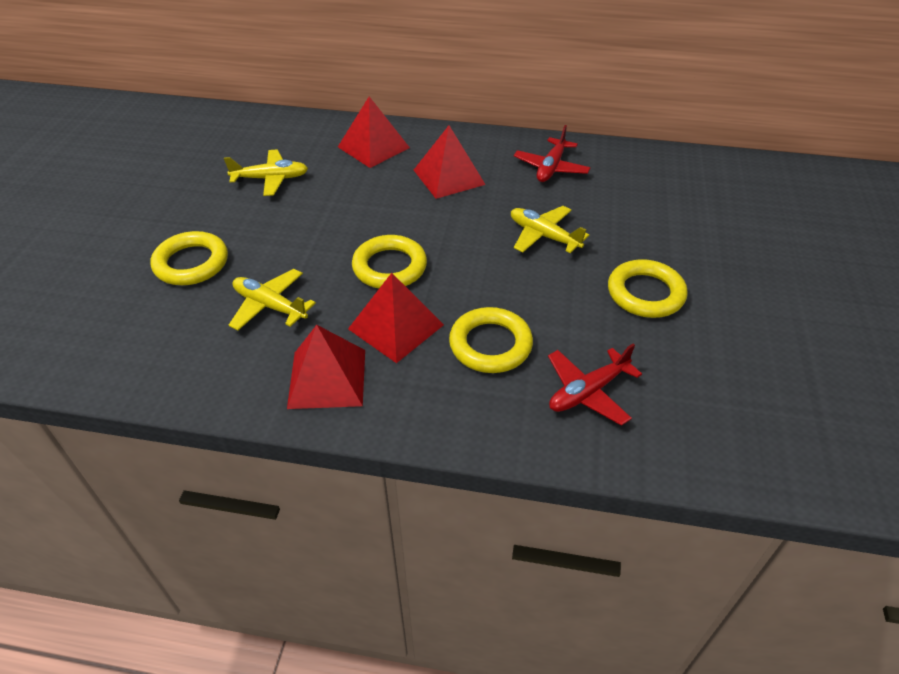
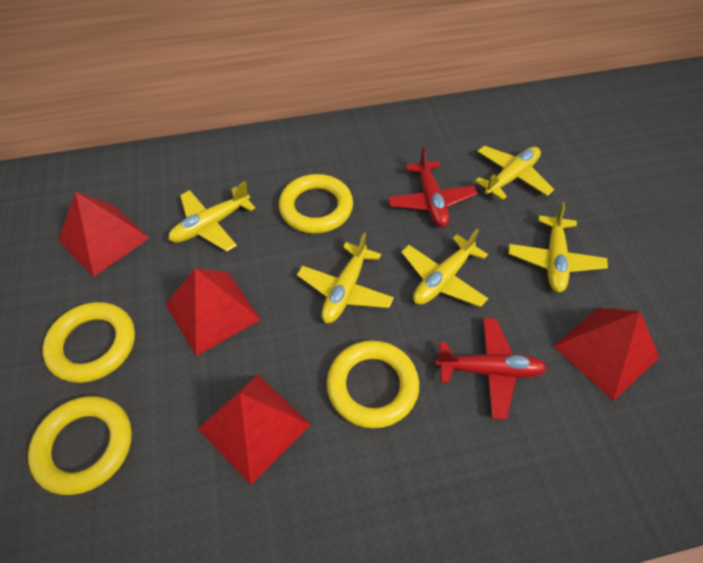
yellow plane: 3 -> 5

